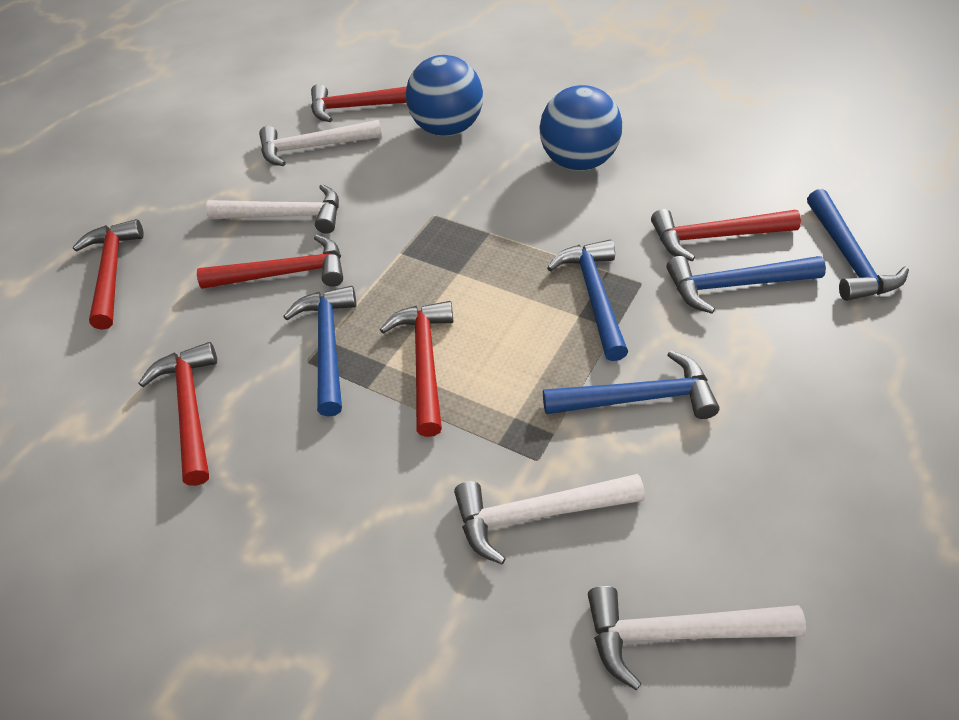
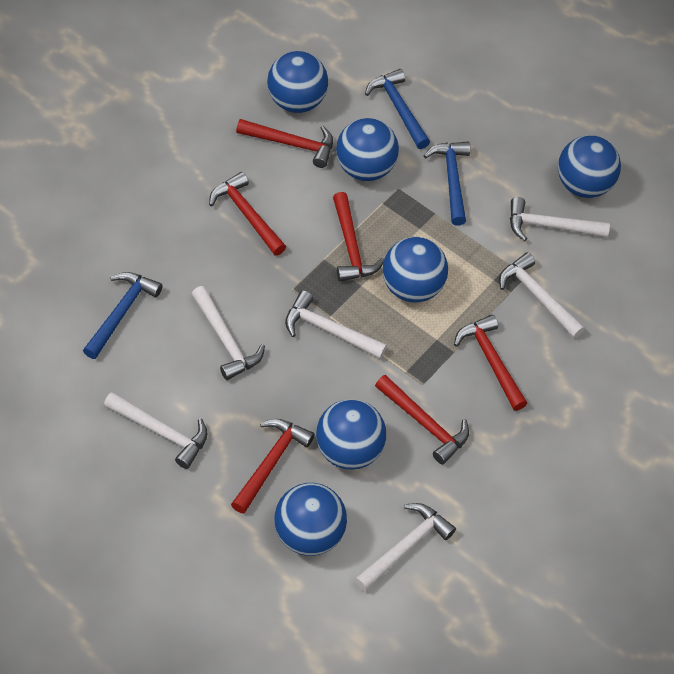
blue ball: 2 -> 6
blue hammer: 5 -> 3
white hammer: 4 -> 6

